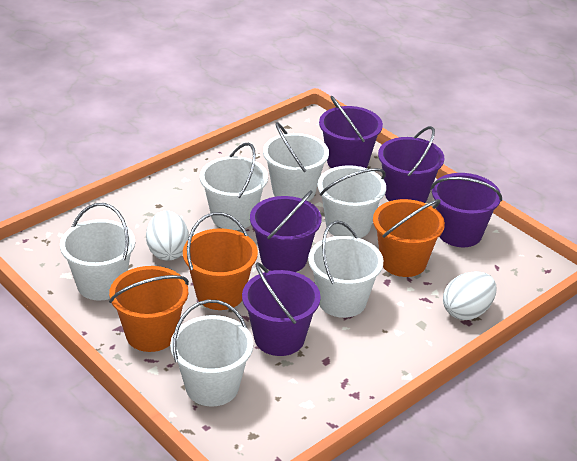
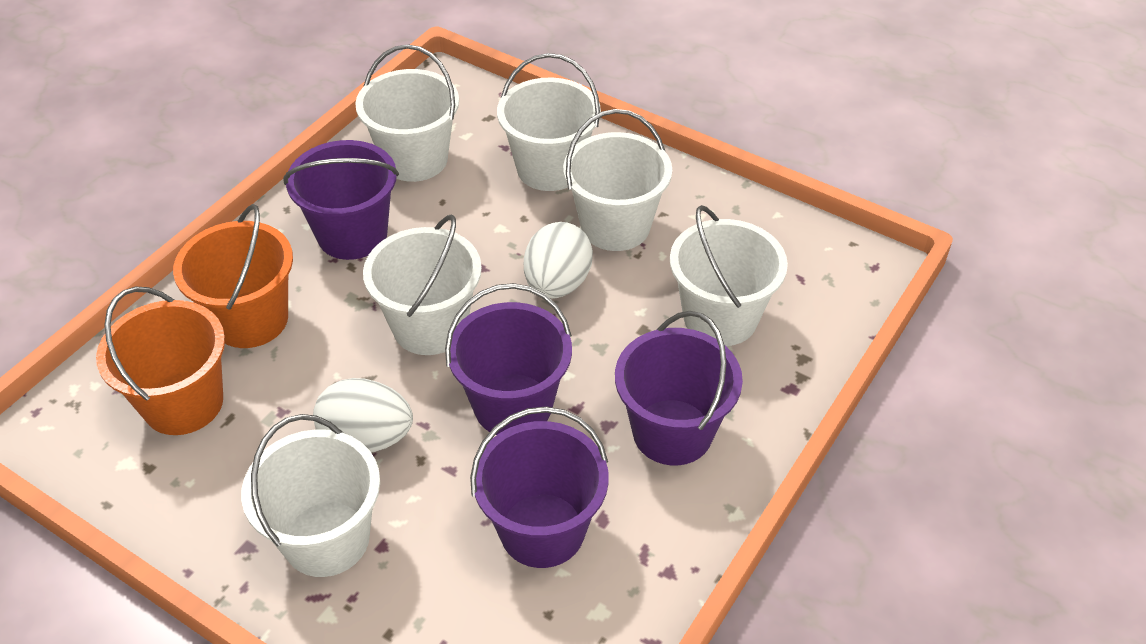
orange bucket: 3 -> 2
purple bucket: 5 -> 4

